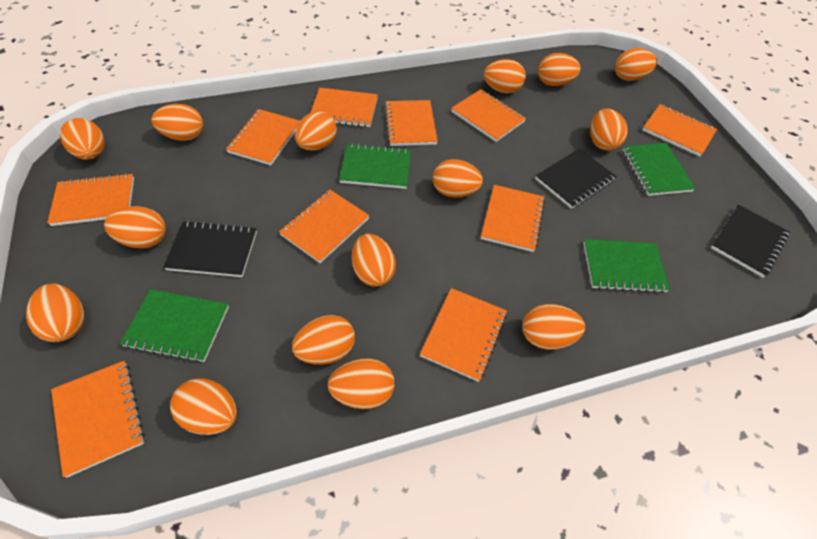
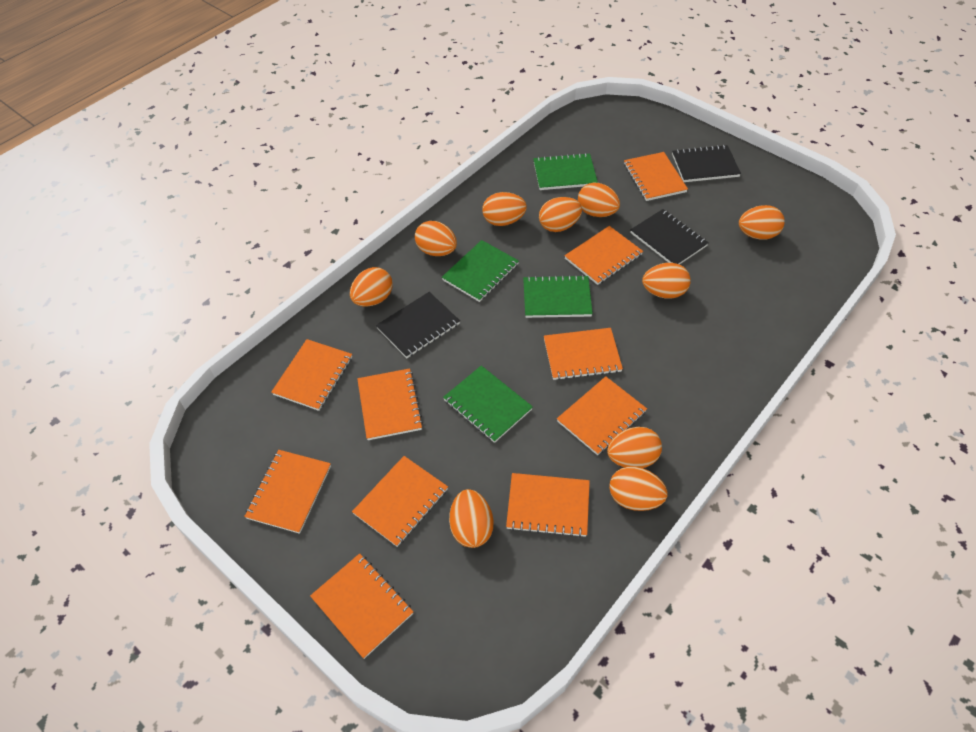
orange egg: 15 -> 10

